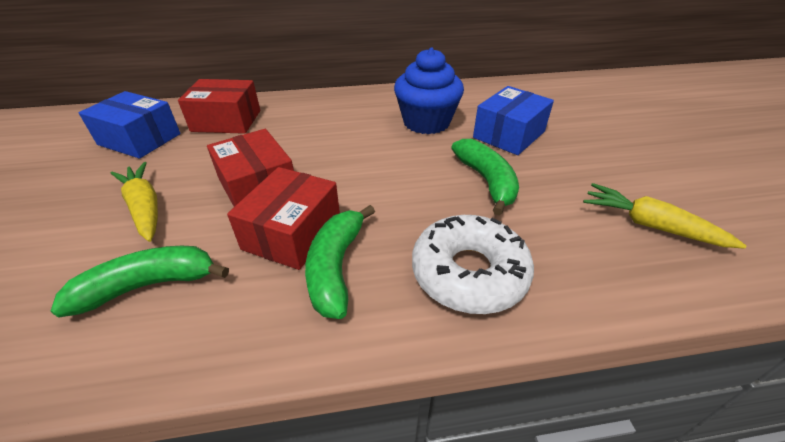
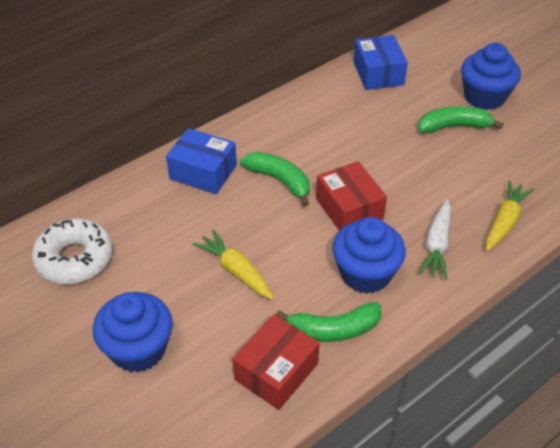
blue cupcake: 1 -> 3
red box: 3 -> 2
white carrot: 0 -> 1

